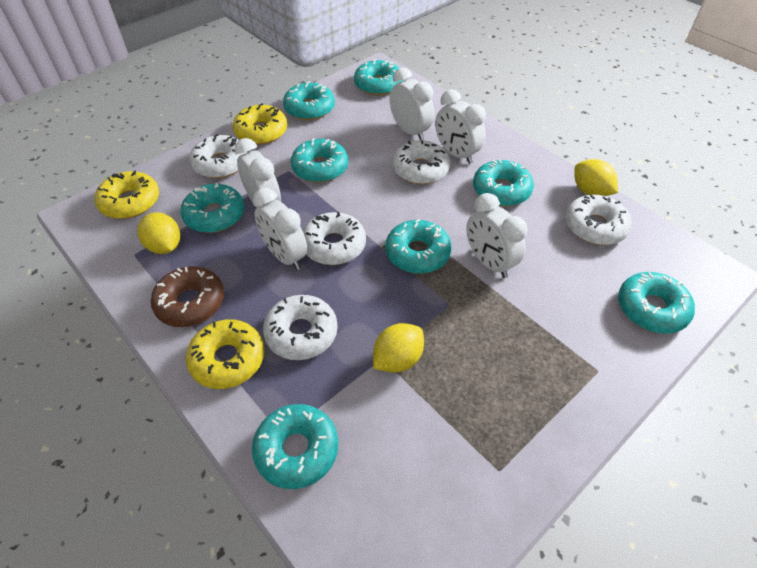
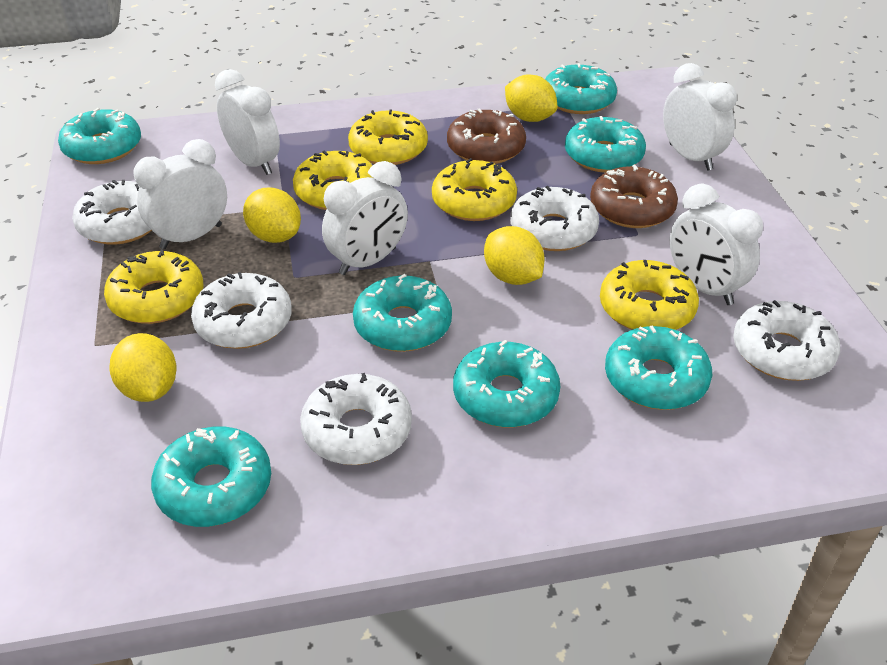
brown donut: 1 -> 2
turquoise donut: 8 -> 7
yellow donut: 3 -> 5
yellow lemon: 3 -> 4

